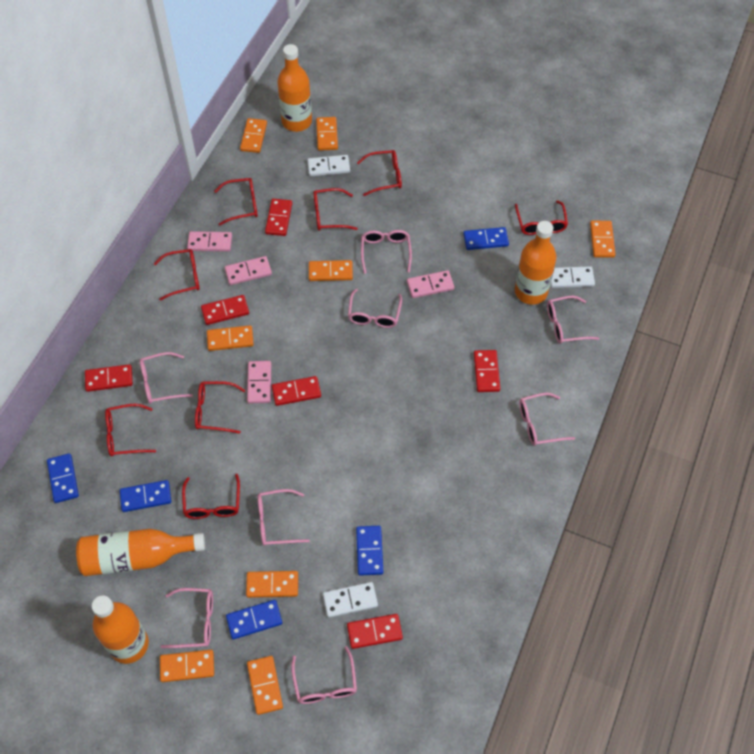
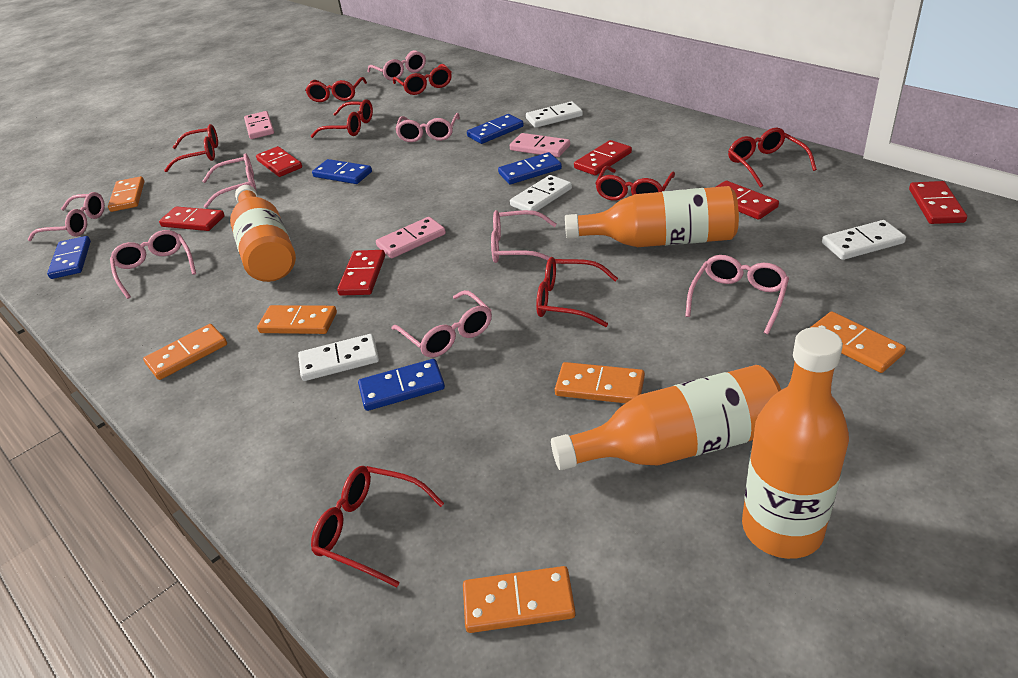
orange domino: 8 -> 6
pink domino: 4 -> 3
white domino: 3 -> 4

